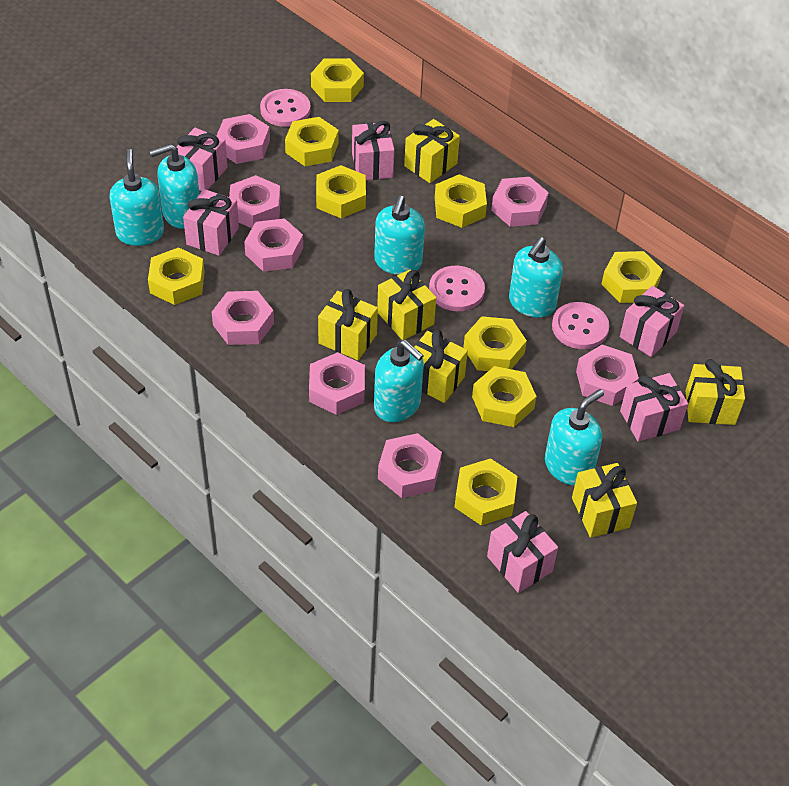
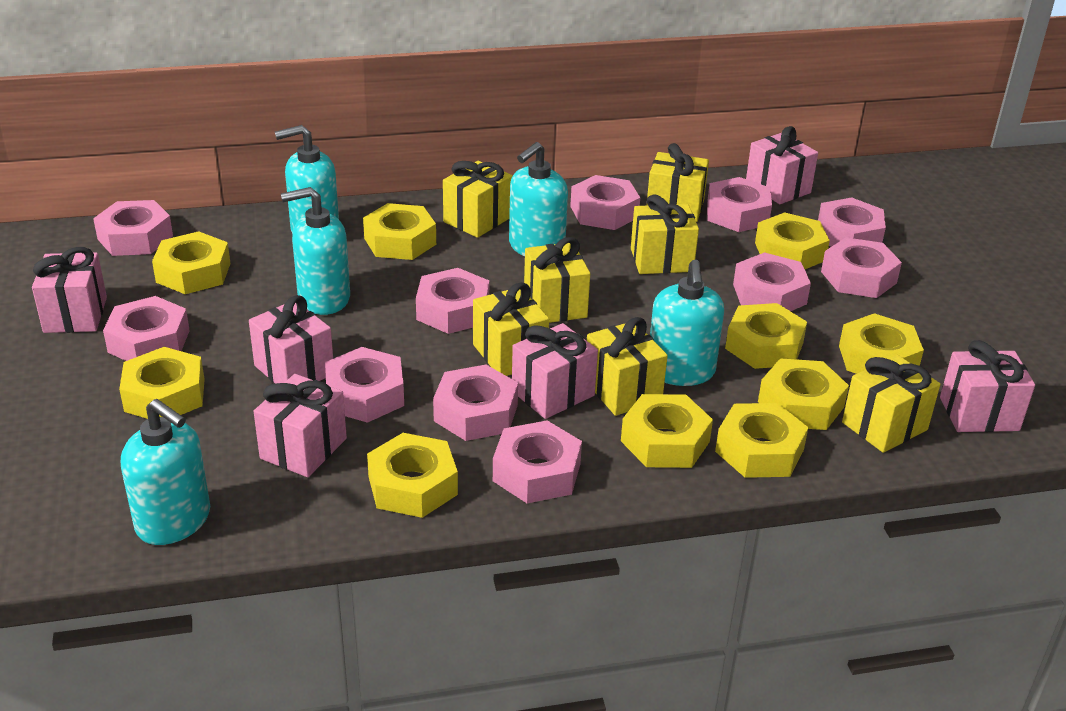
pink button: 3 -> 0
pink nut: 8 -> 11
turquoise soap dispenser: 6 -> 5
yellow gift: 6 -> 7
yellow nut: 9 -> 10

